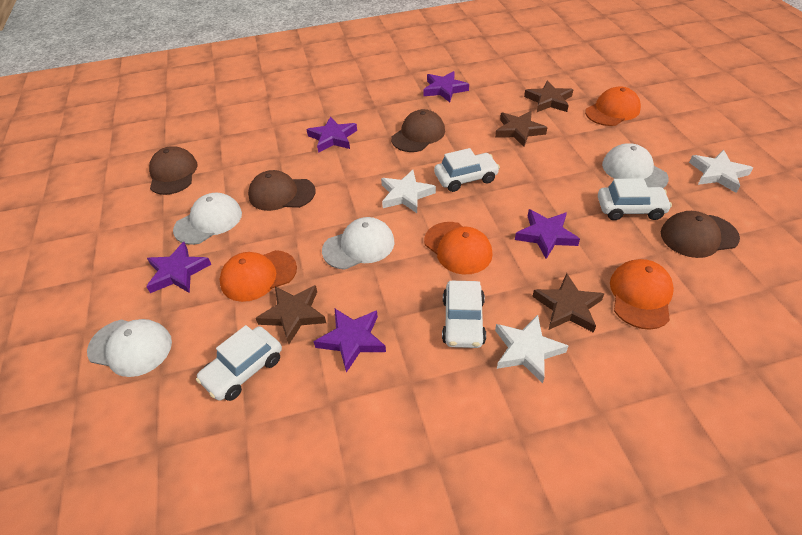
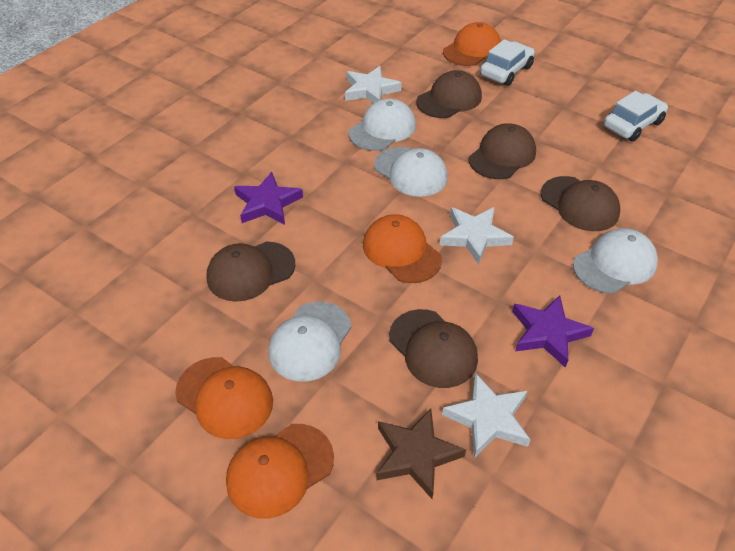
brown cap: 4 -> 5
brown star: 4 -> 1
purple star: 5 -> 2
white car: 4 -> 2

